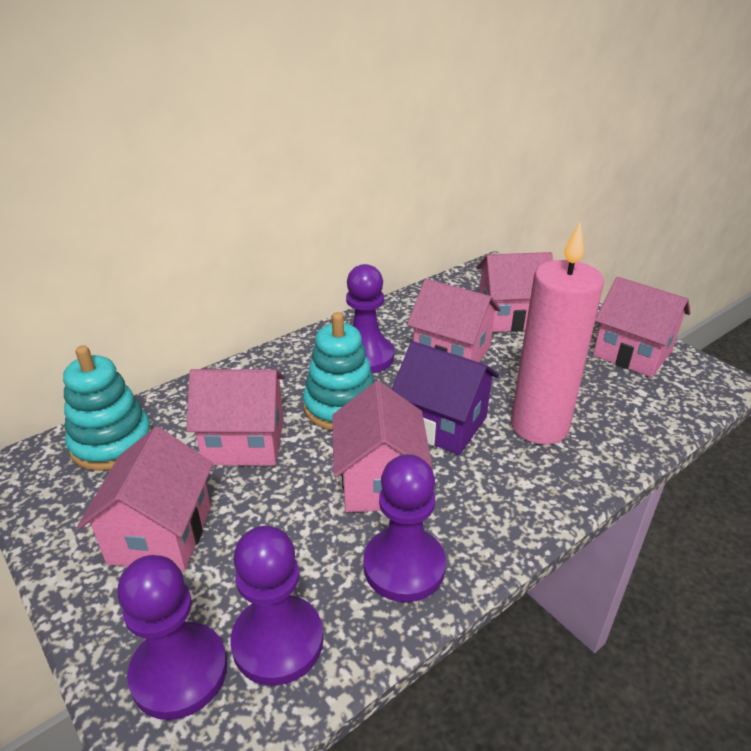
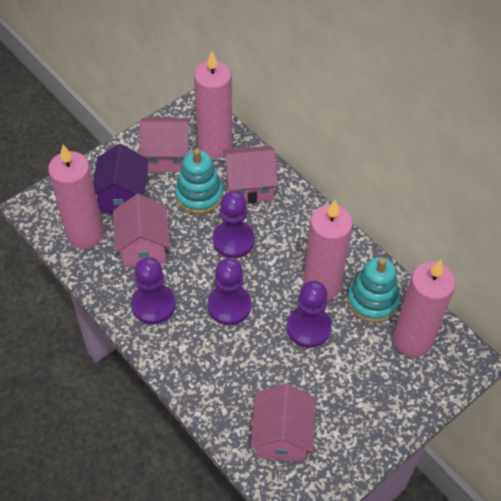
pink candle: 1 -> 4
pink house: 6 -> 4

